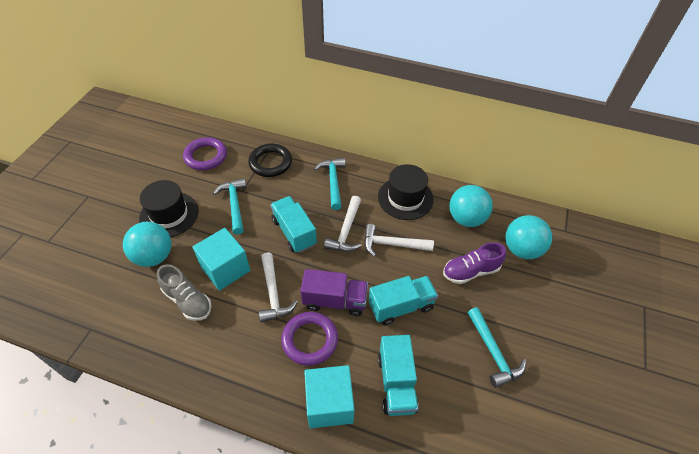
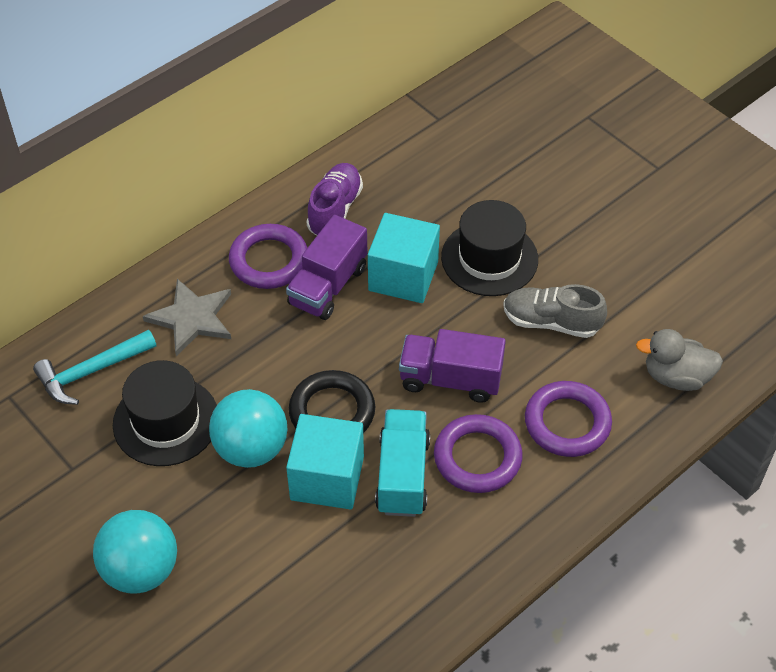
grey duck: 0 -> 1
grey star: 0 -> 1
purple ring: 2 -> 3
purple truck: 1 -> 2
turquoise ball: 3 -> 2
turquoise hammer: 3 -> 1
turquoise truck: 3 -> 1
white hammer: 3 -> 0

